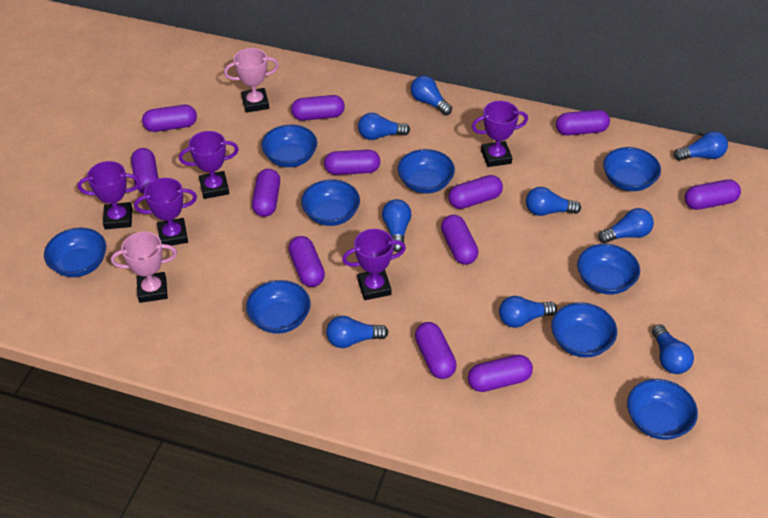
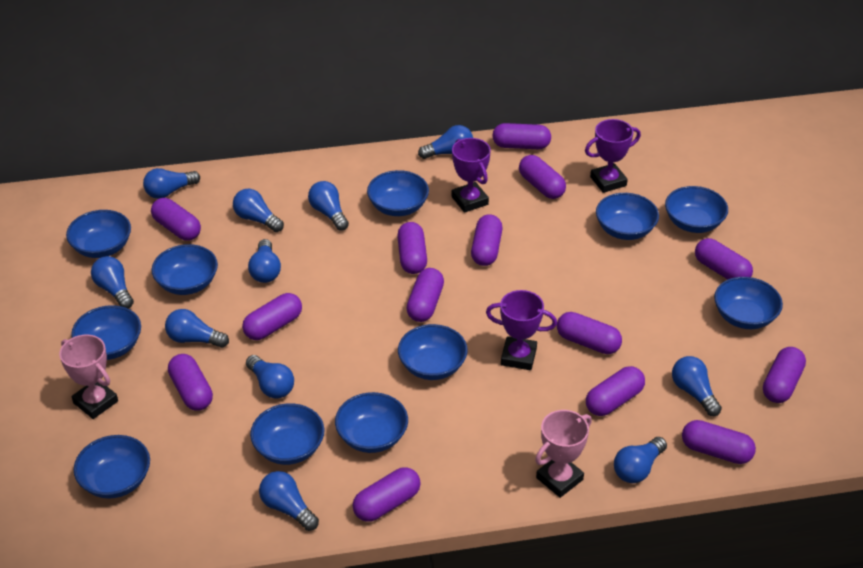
blue bowl: 9 -> 11
blue light bulb: 9 -> 11
purple capsule: 12 -> 14
purple trophy: 5 -> 3

